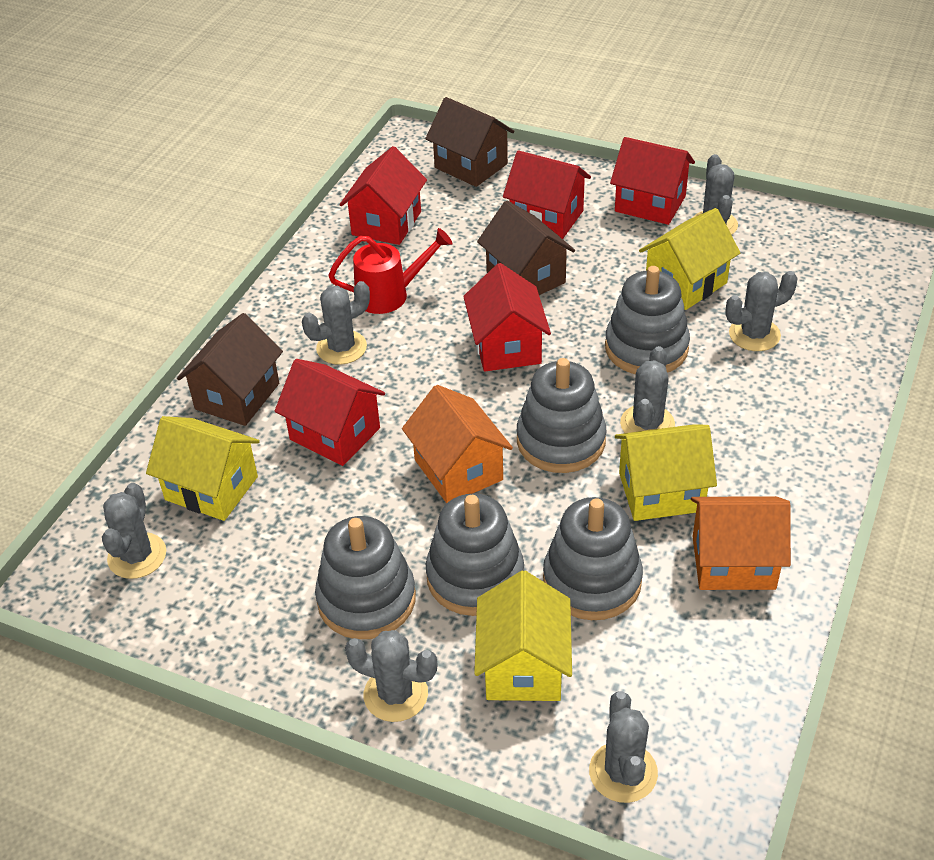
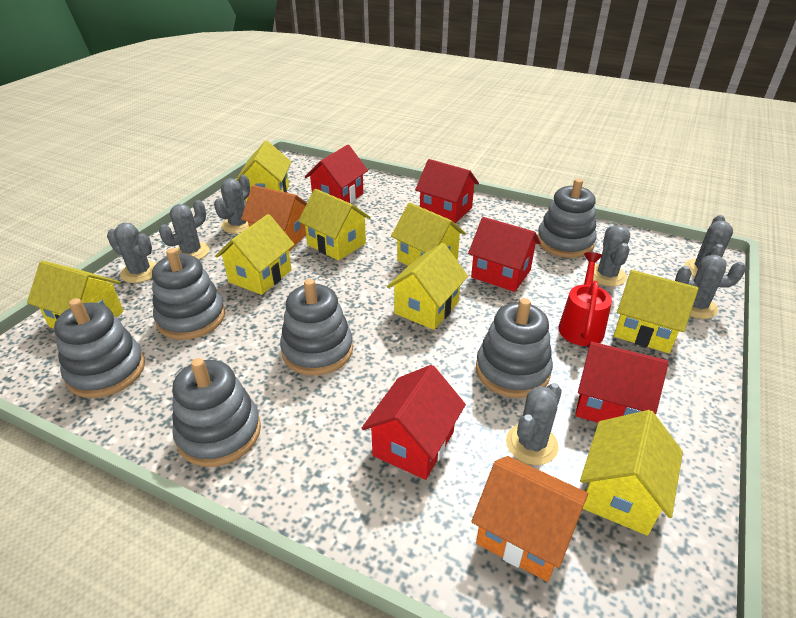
brown house: 3 -> 0
grey stacking toy: 5 -> 6
yellow house: 4 -> 8

